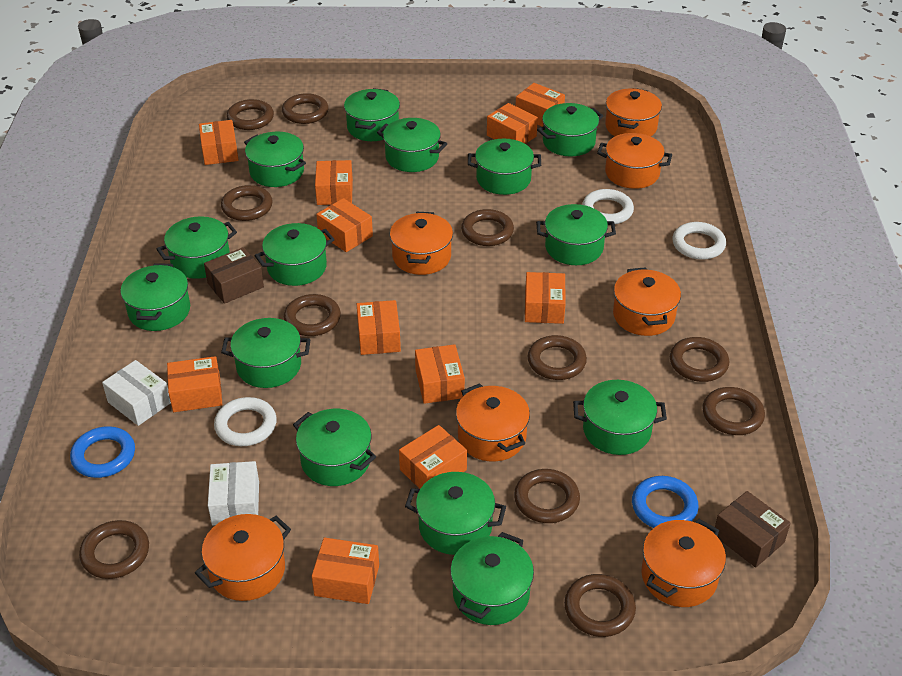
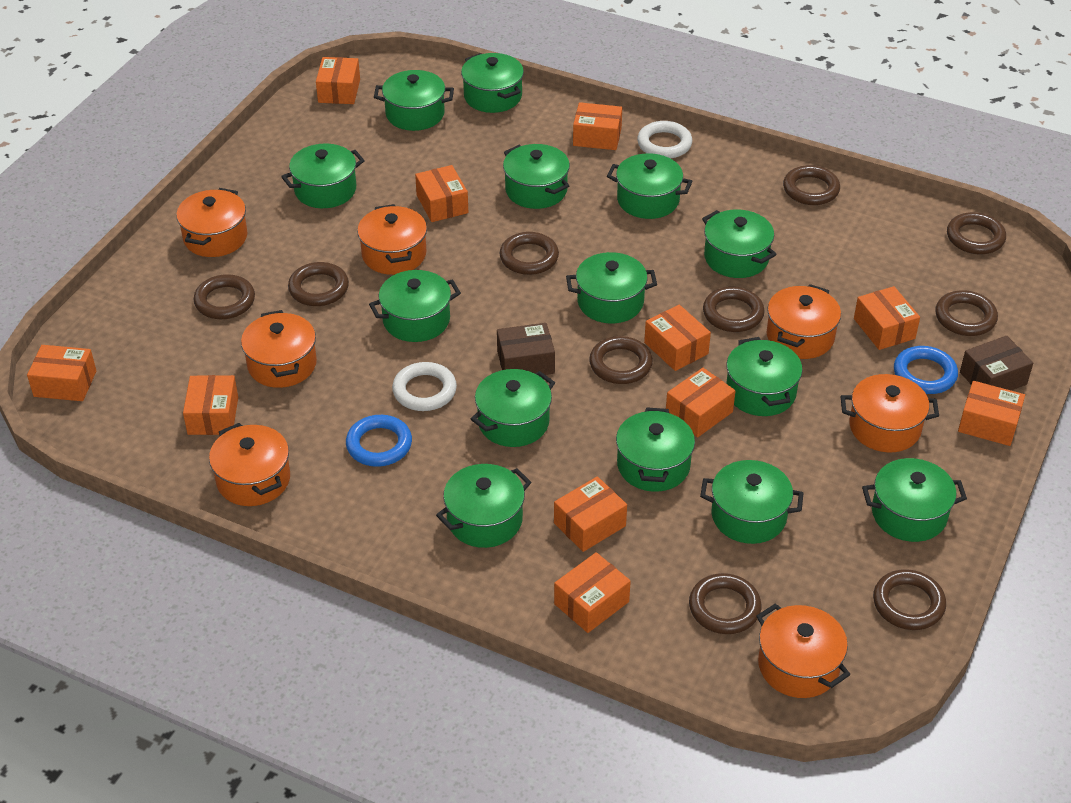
brown ring: 11 -> 10
white box: 2 -> 0
white ring: 3 -> 2

